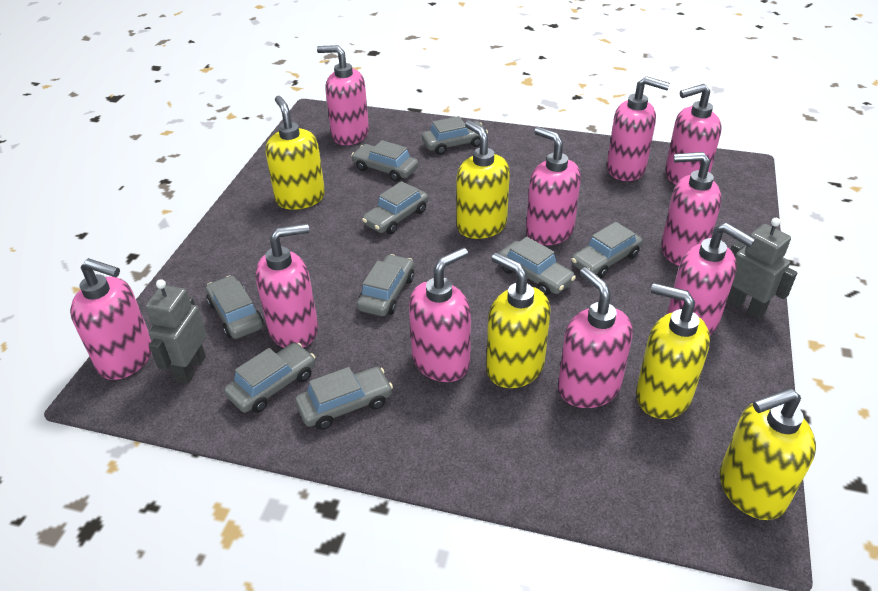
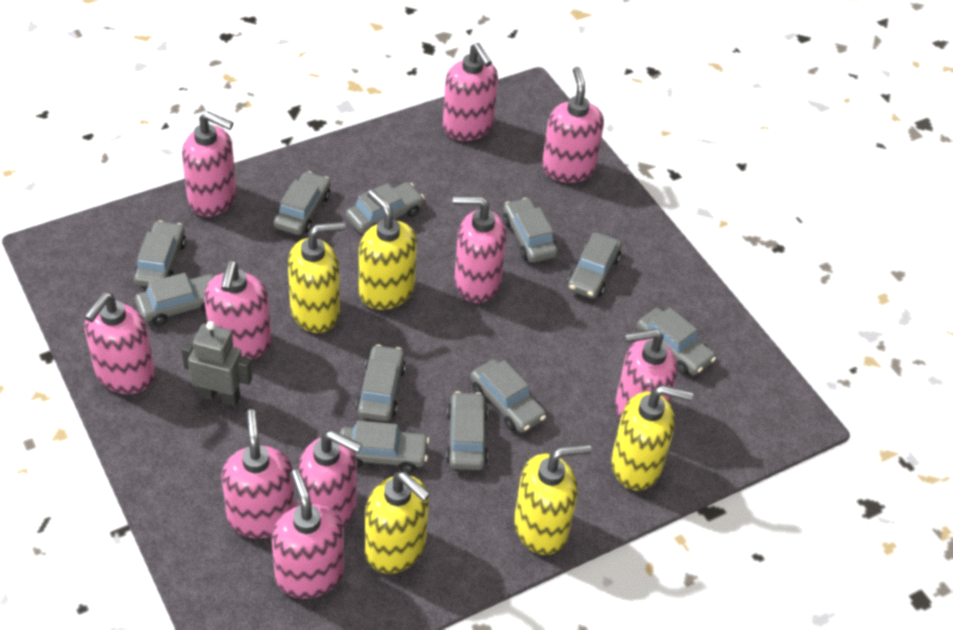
grey car: 9 -> 11
grey robot: 2 -> 1

